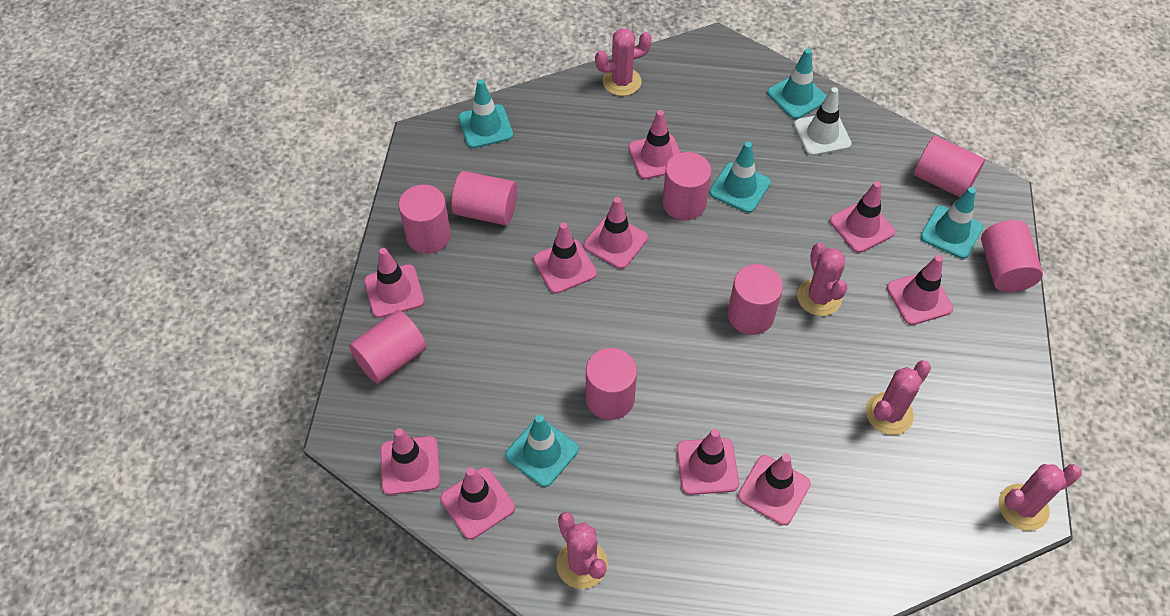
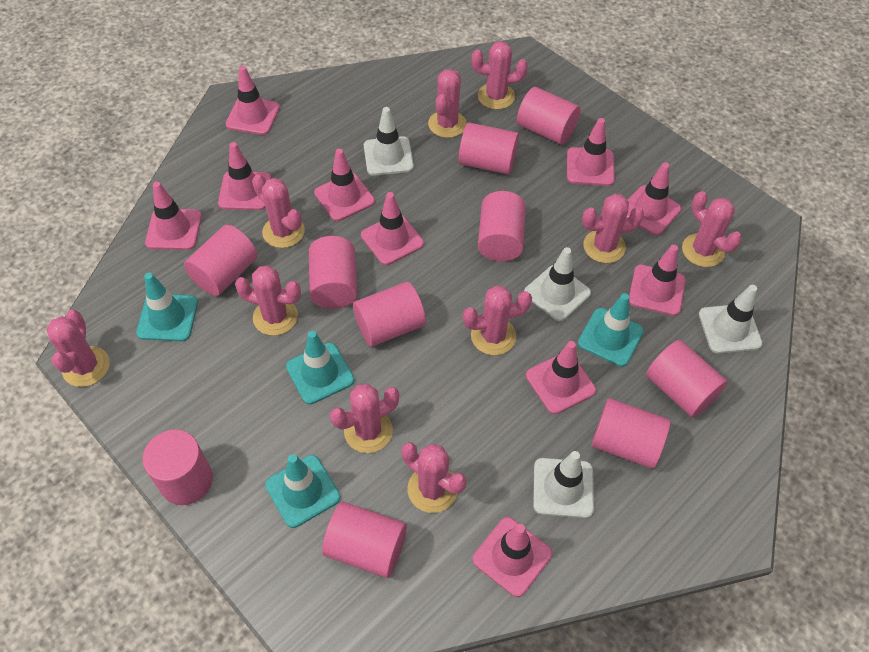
pink cactus: 5 -> 10
pink cylinder: 8 -> 10
turquoise traffic cone: 5 -> 4
white traffic cone: 1 -> 4

